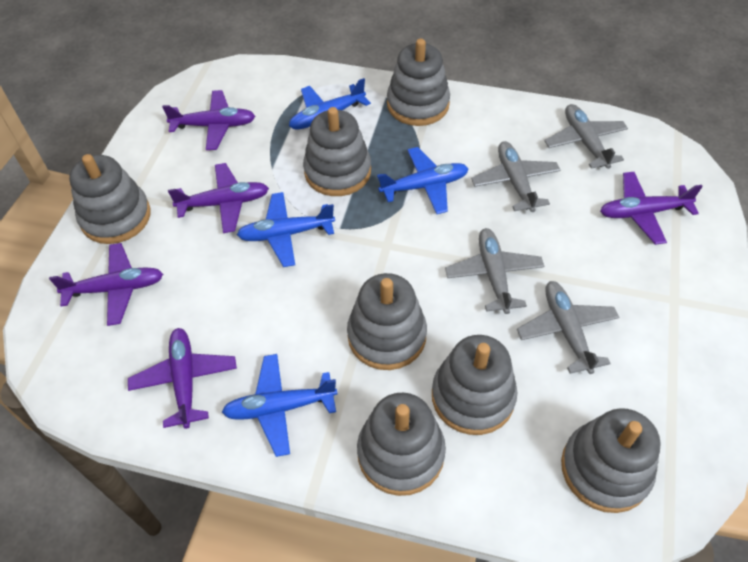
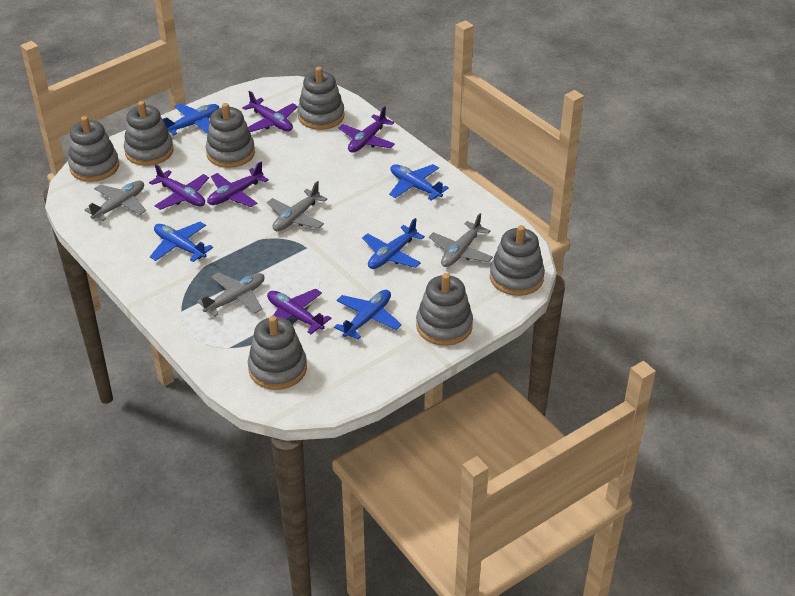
blue plane: 4 -> 5

